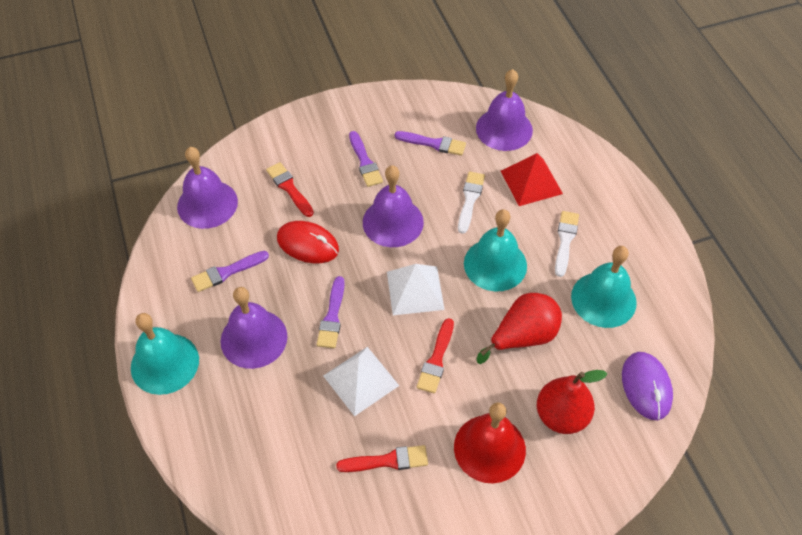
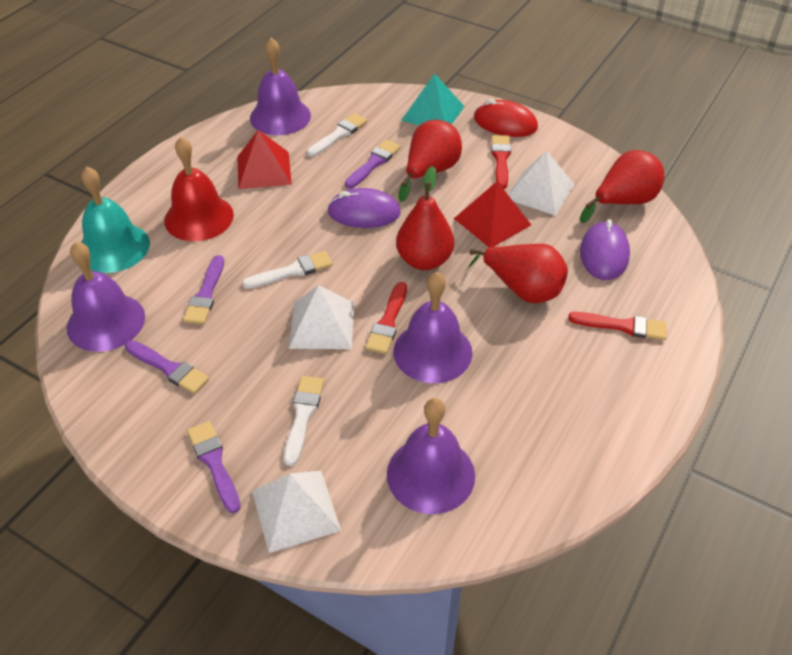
purple mouse: 1 -> 2
red pear: 2 -> 4
red pyramid: 1 -> 2
turquoise bell: 3 -> 1
turquoise pyramid: 0 -> 1
white brush: 2 -> 3
white pyramid: 2 -> 3

